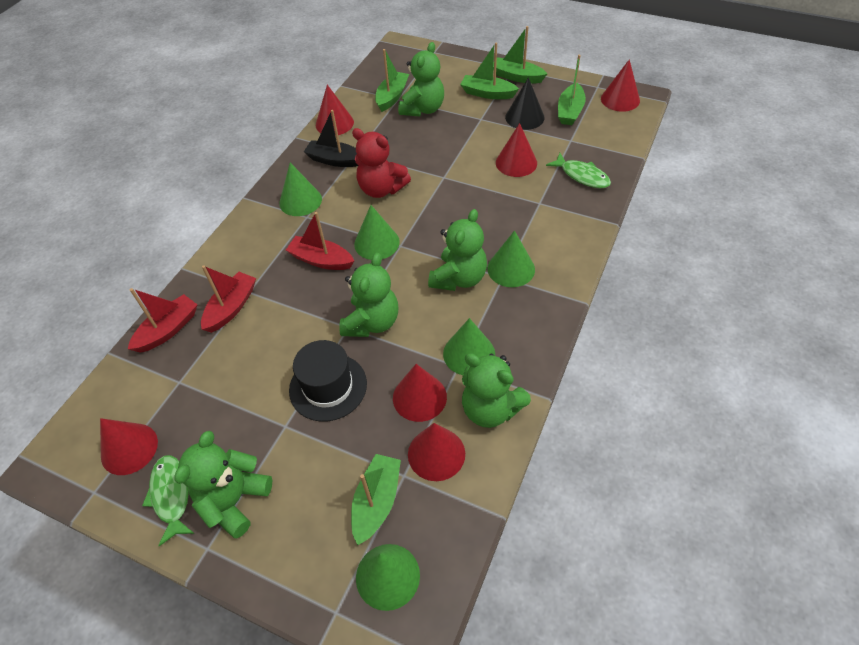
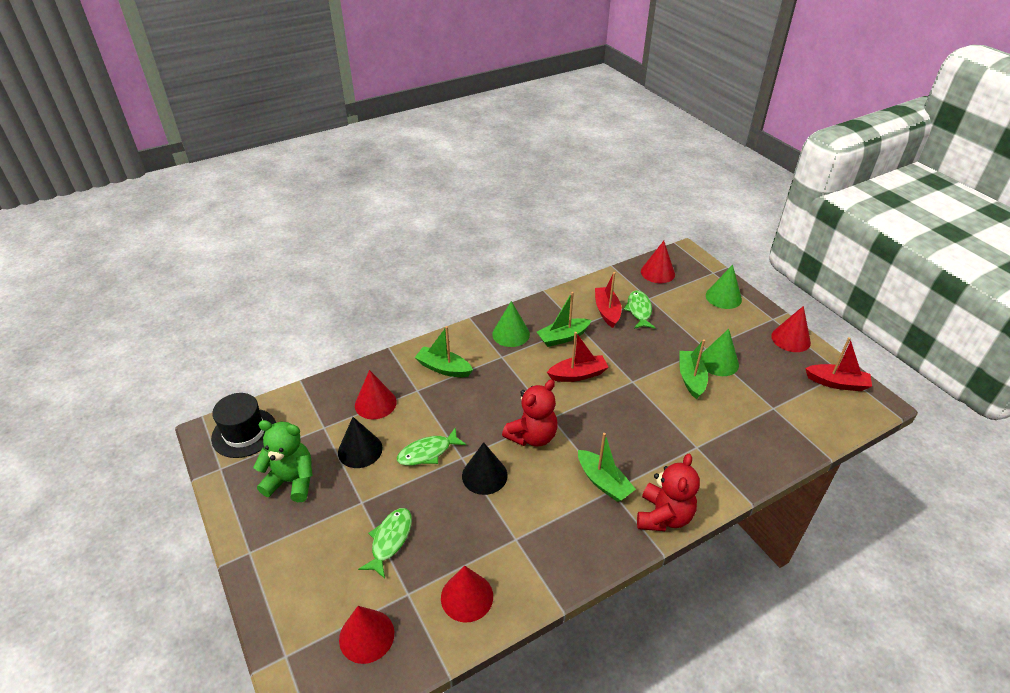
black boat: 1 -> 0
black cone: 1 -> 2
green boat: 5 -> 4
green cone: 5 -> 3
green fish: 2 -> 3
green teddy bear: 5 -> 1
red cone: 6 -> 5
red teddy bear: 1 -> 2

